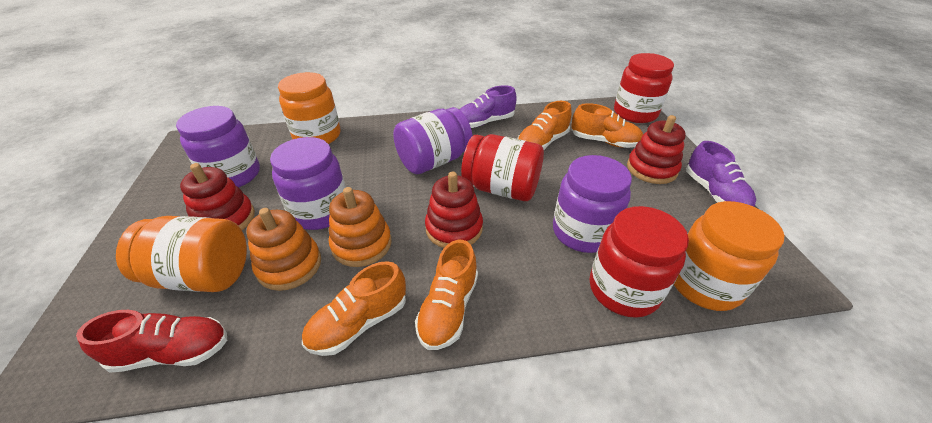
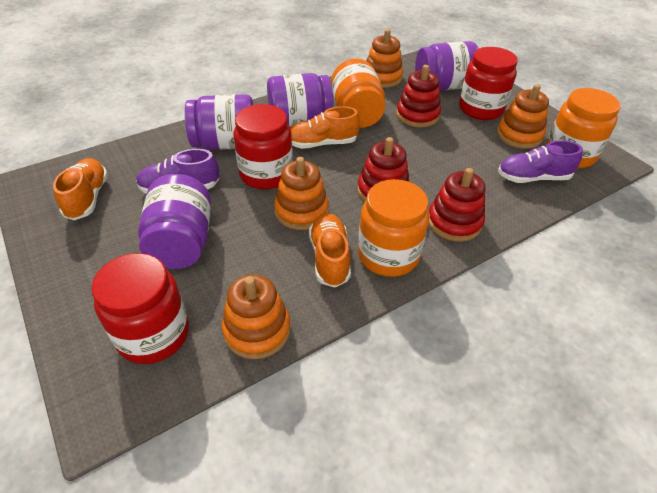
orange shoe: 4 -> 3
orange stacking toy: 2 -> 4
red shoe: 1 -> 0

